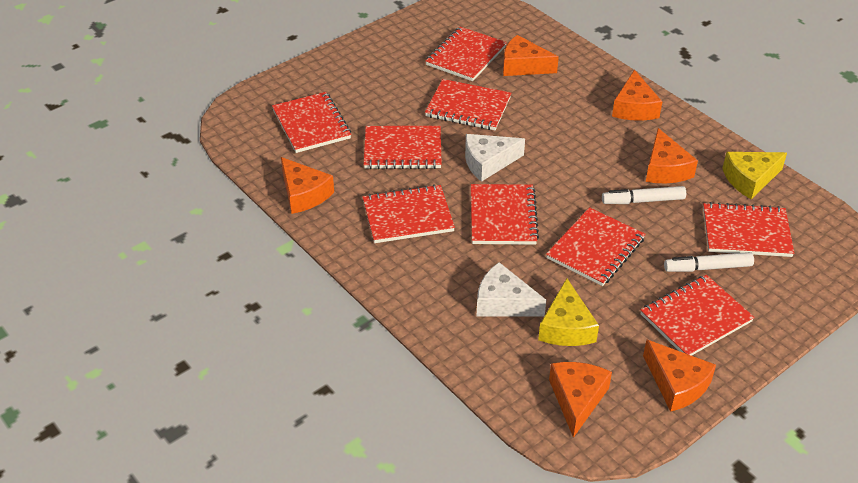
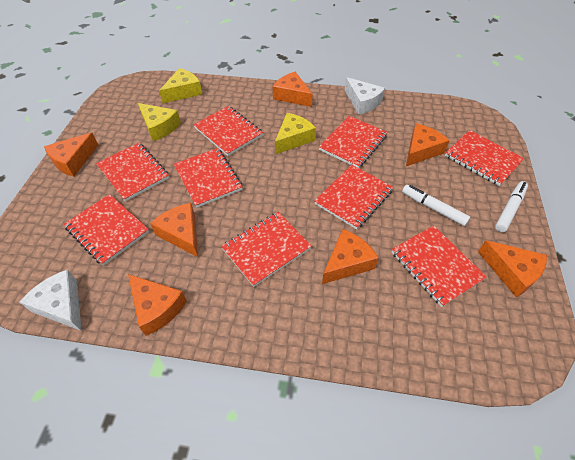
orange cheese: 6 -> 7
yellow cheese: 2 -> 3

